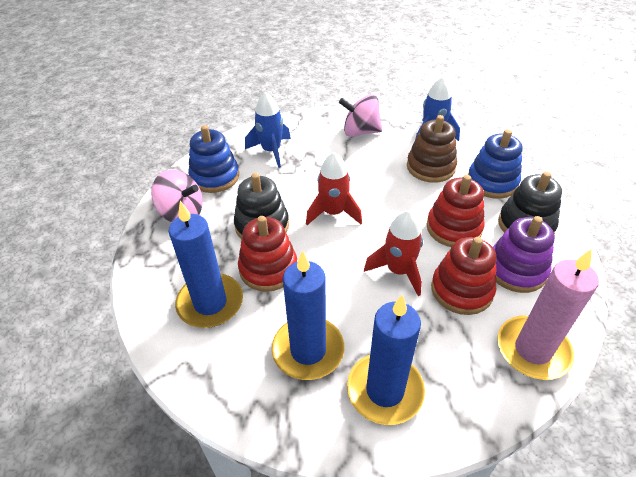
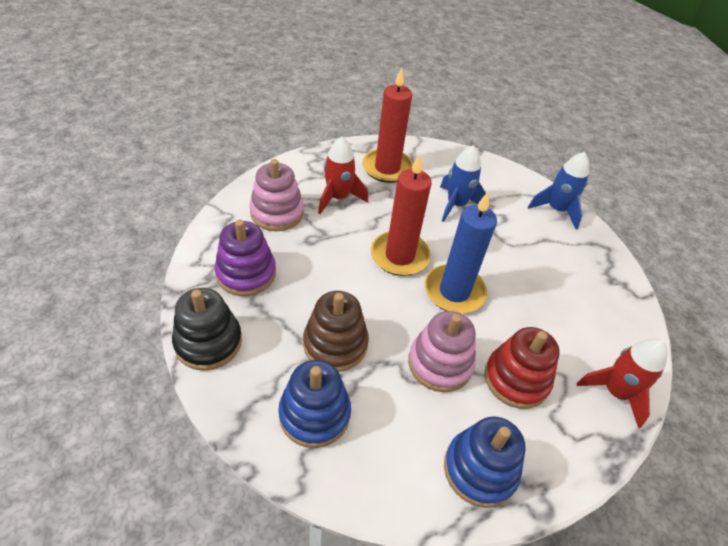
black stacking toy: 2 -> 1
blue candle: 3 -> 1
pink candle: 1 -> 0
pink spinning top: 2 -> 0
pink stacking toy: 0 -> 2
red candle: 0 -> 2
red stacking toy: 3 -> 1

